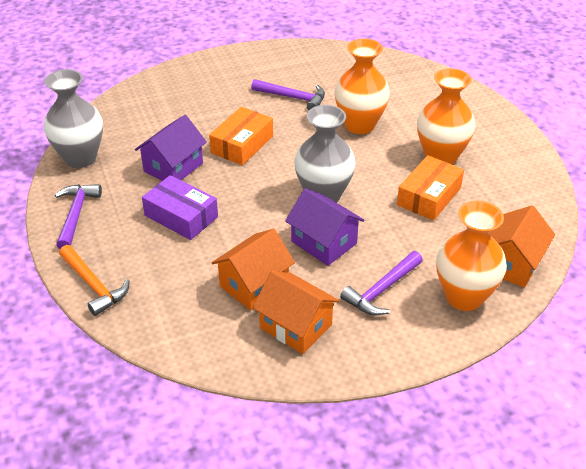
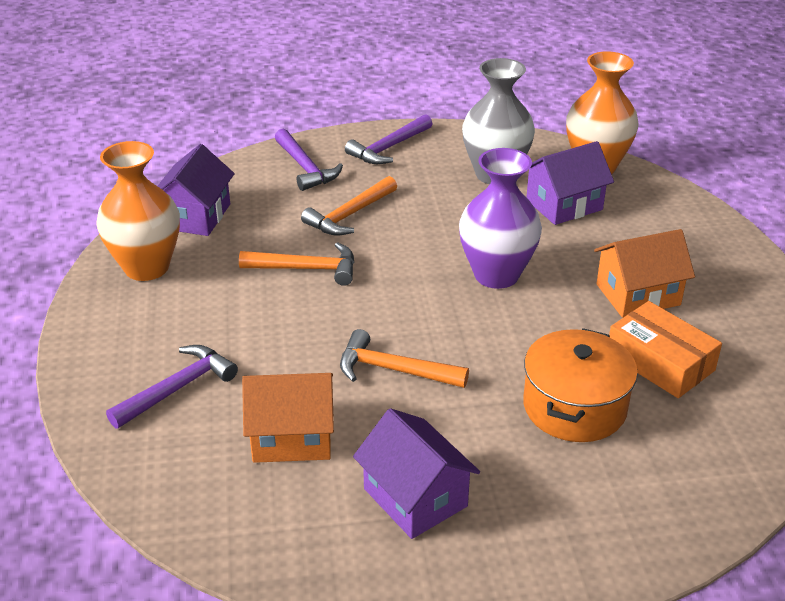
grey vase: 2 -> 1
orange box: 2 -> 1
orange hammer: 1 -> 3
orange house: 3 -> 2
orange pot: 0 -> 1
orange vase: 3 -> 2
purple box: 1 -> 0
purple house: 2 -> 3
purple vase: 0 -> 1

